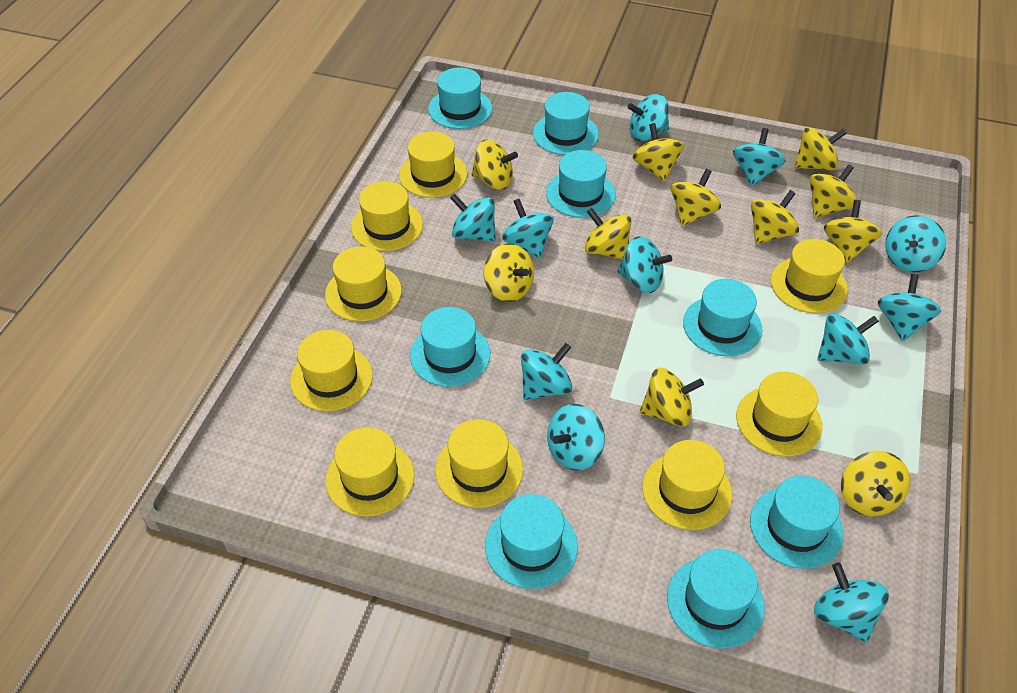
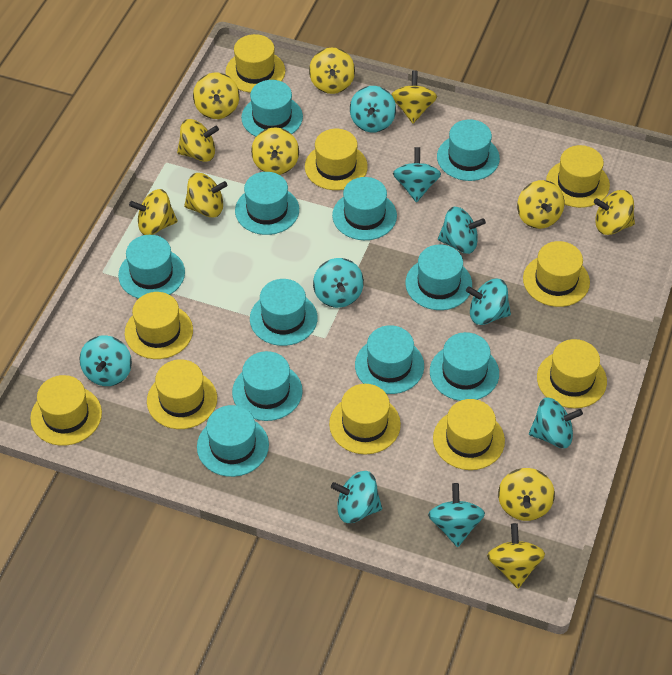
turquoise hat: 8 -> 11
turquoise spinning top: 11 -> 9
yellow hat: 9 -> 10

